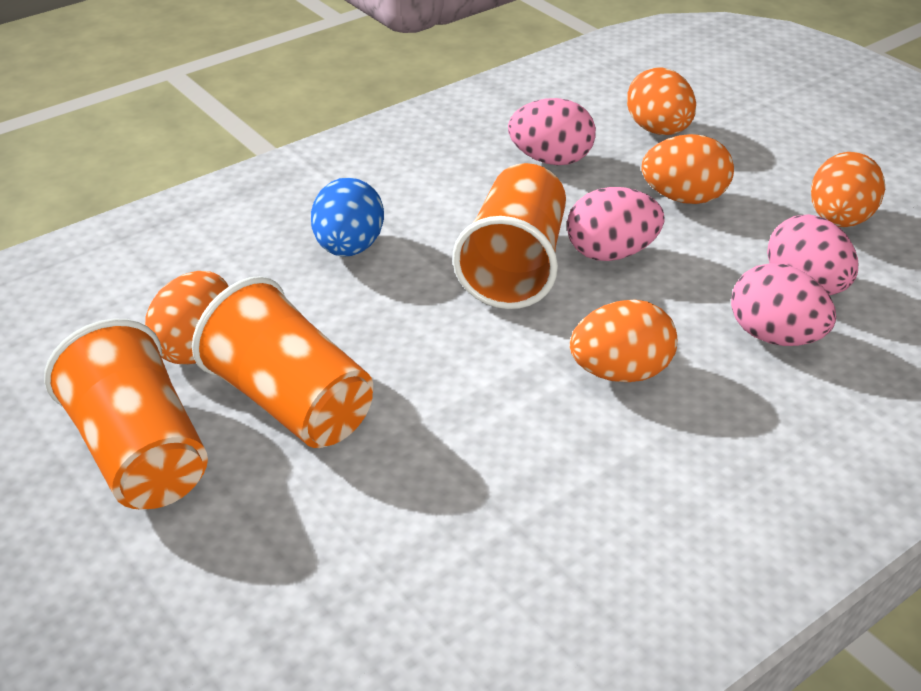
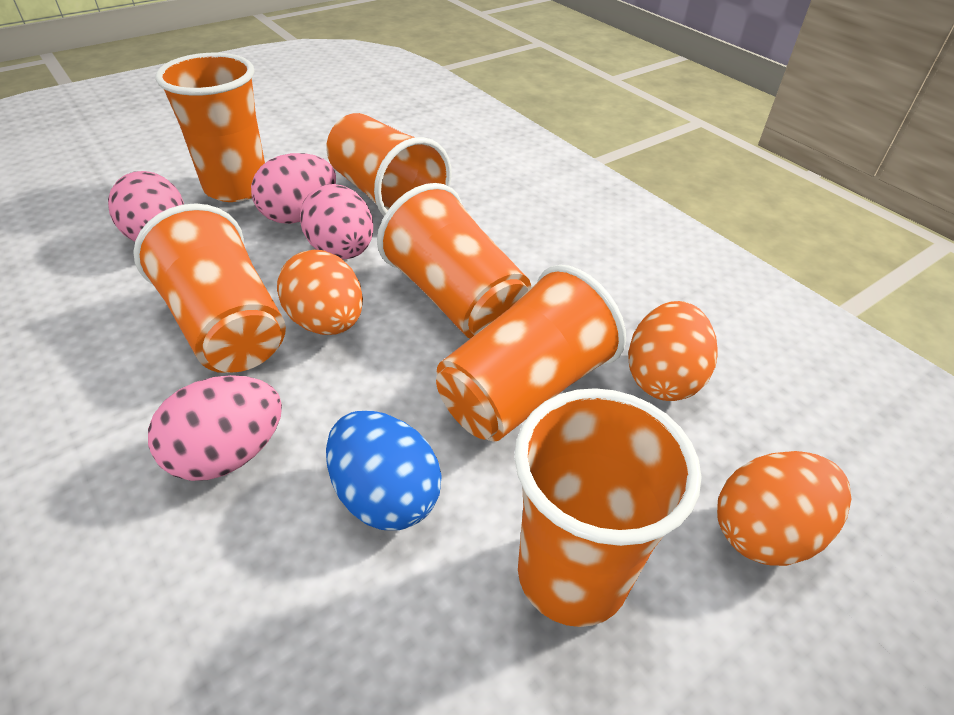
orange cup: 3 -> 6
orange egg: 5 -> 3

